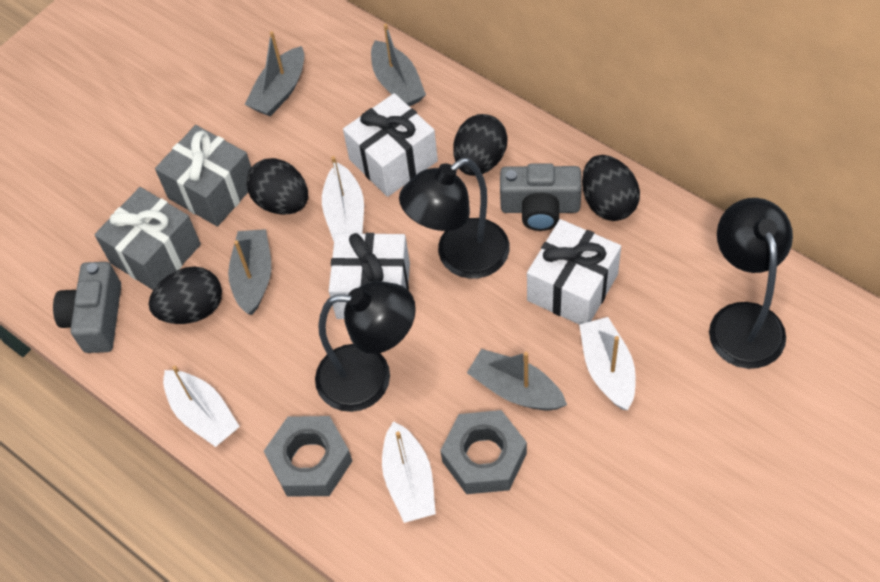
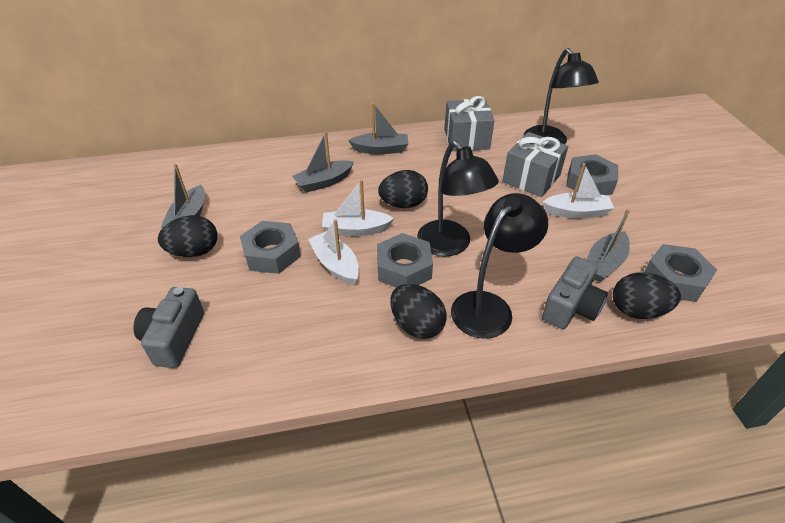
grey nut: 2 -> 4
white boat: 4 -> 3
white gift: 3 -> 0

